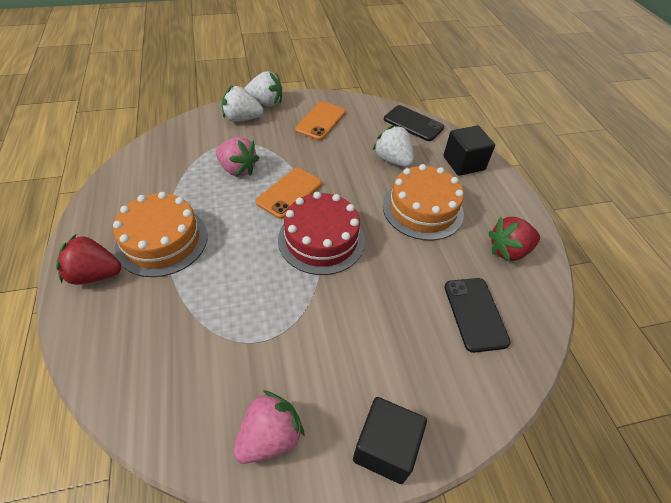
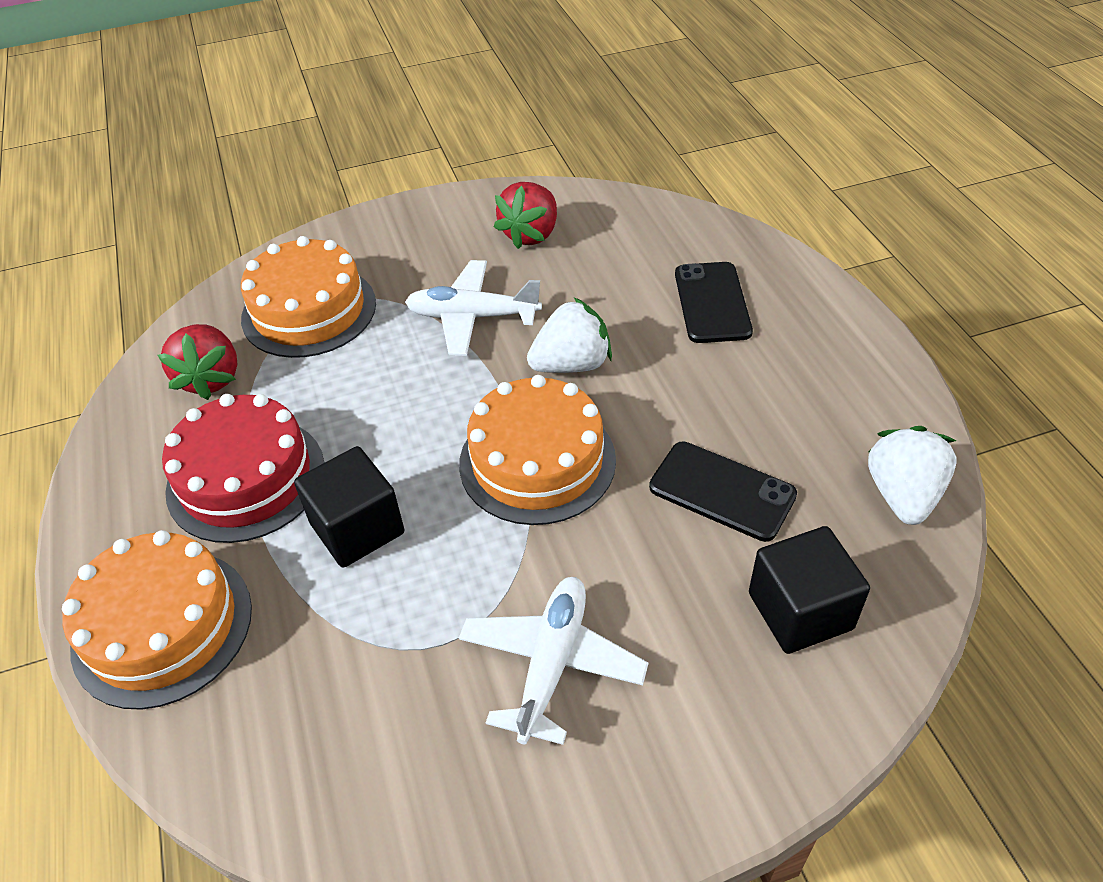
orange cake: 2 -> 3
orange phone: 2 -> 0
pink strawberry: 2 -> 0
white plane: 0 -> 2
white strawberry: 3 -> 2

